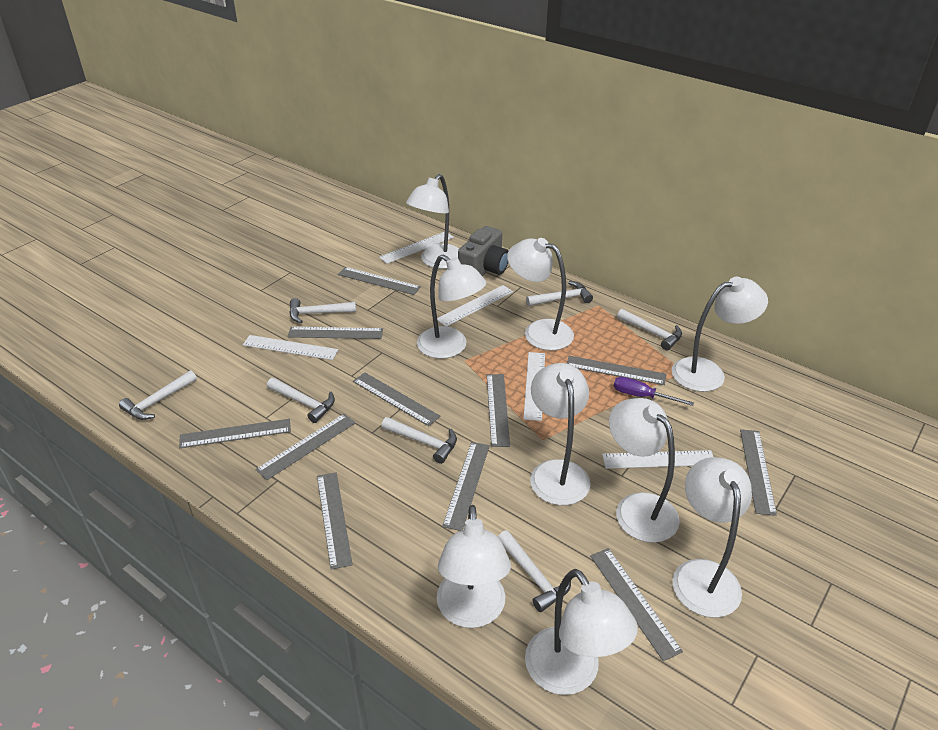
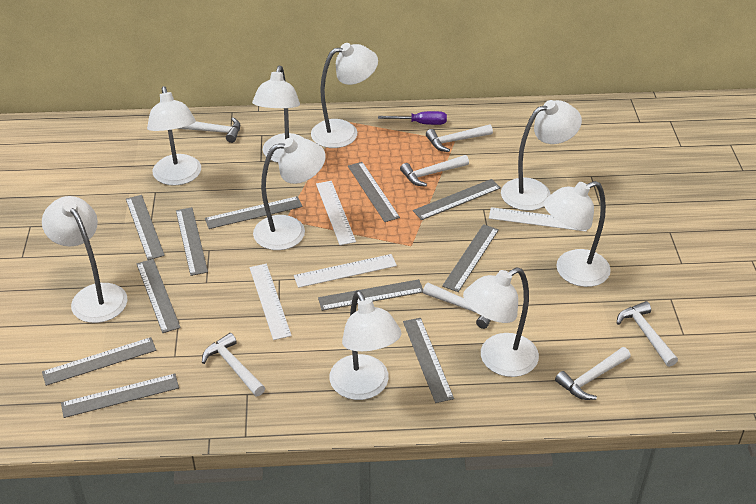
grey camera: 1 -> 0
white ruler: 5 -> 4

